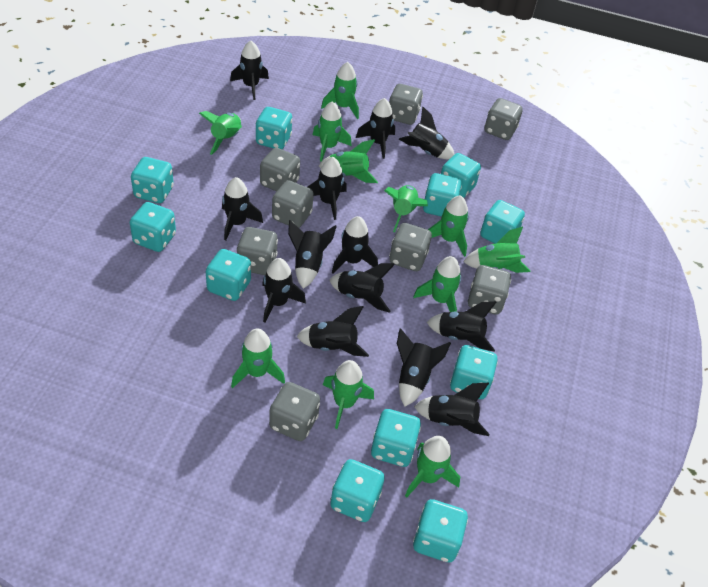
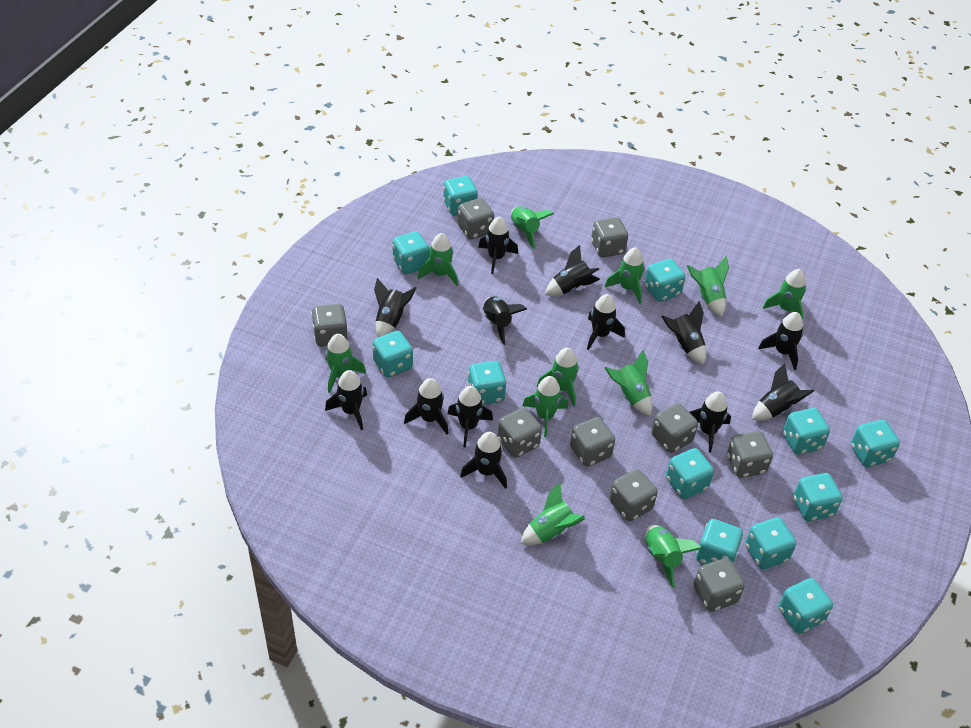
grey dice: 8 -> 9
turquoise dice: 11 -> 12

